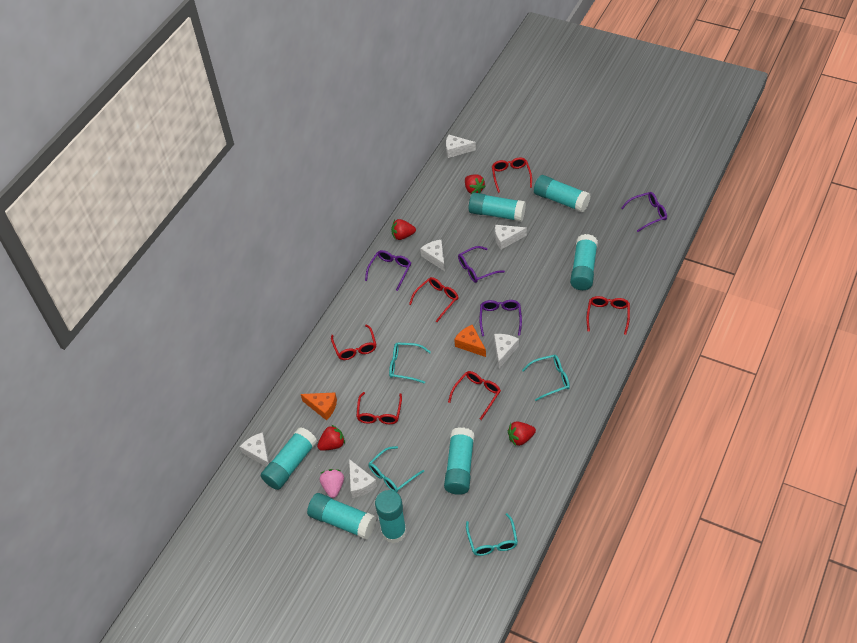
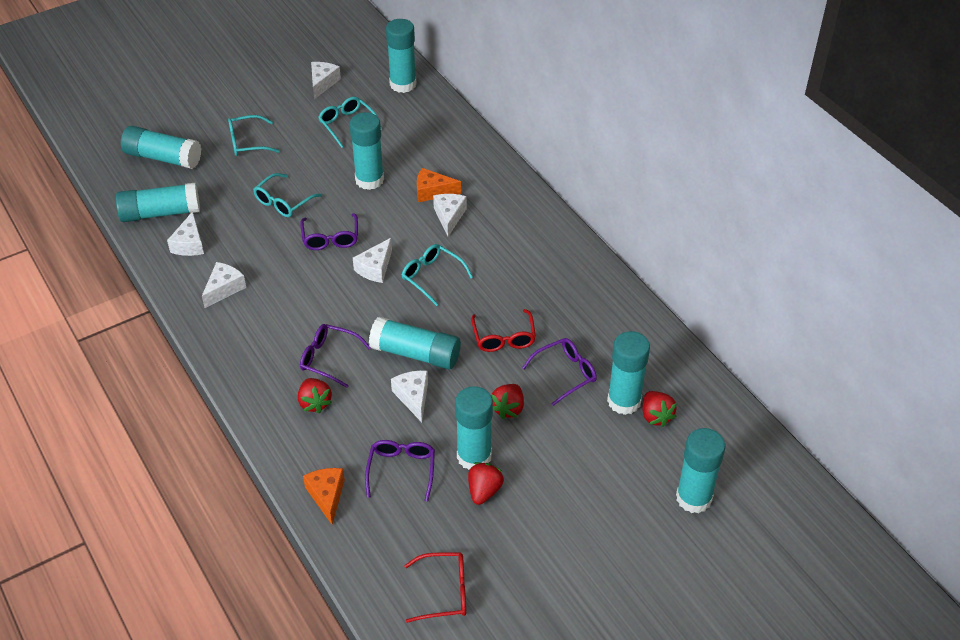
pink strawberry: 1 -> 0
red glasses: 6 -> 2
turquoise glue stick: 7 -> 8

